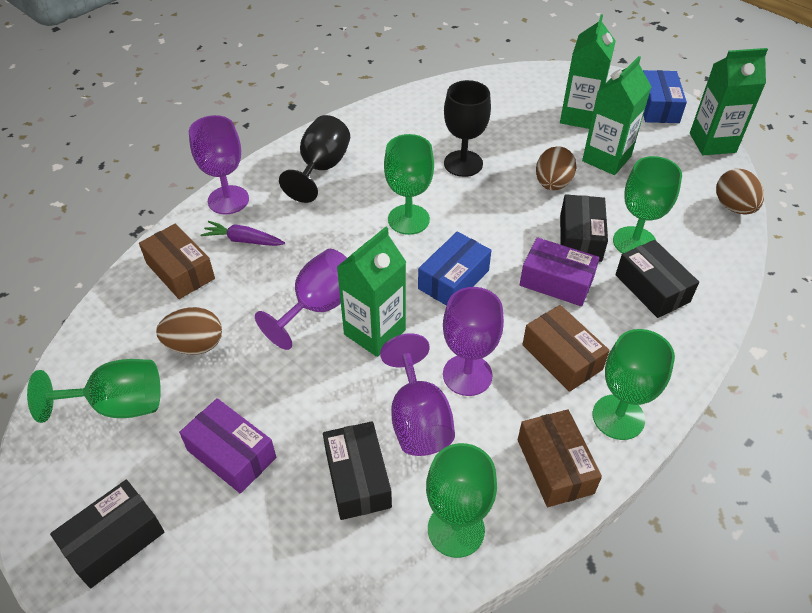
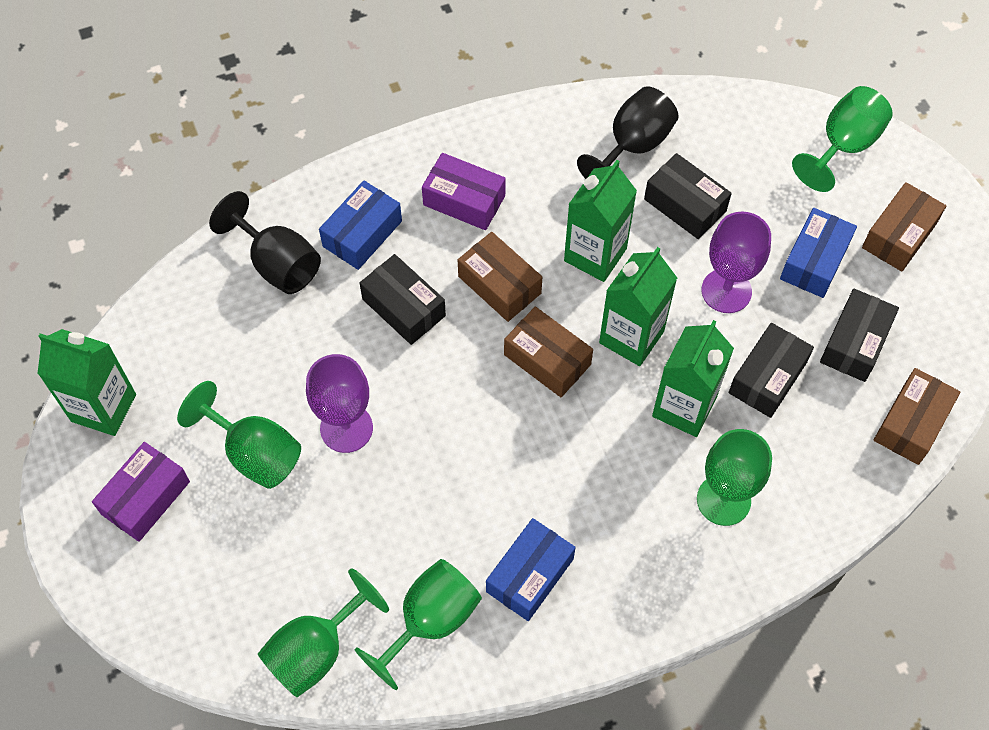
blue box: 2 -> 3
brown box: 3 -> 4
brown egg: 3 -> 0
purple carrot: 1 -> 0
purple goblet: 4 -> 2

